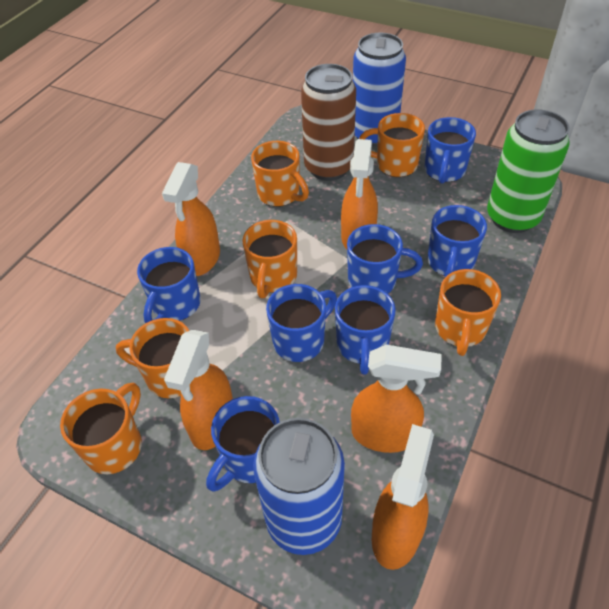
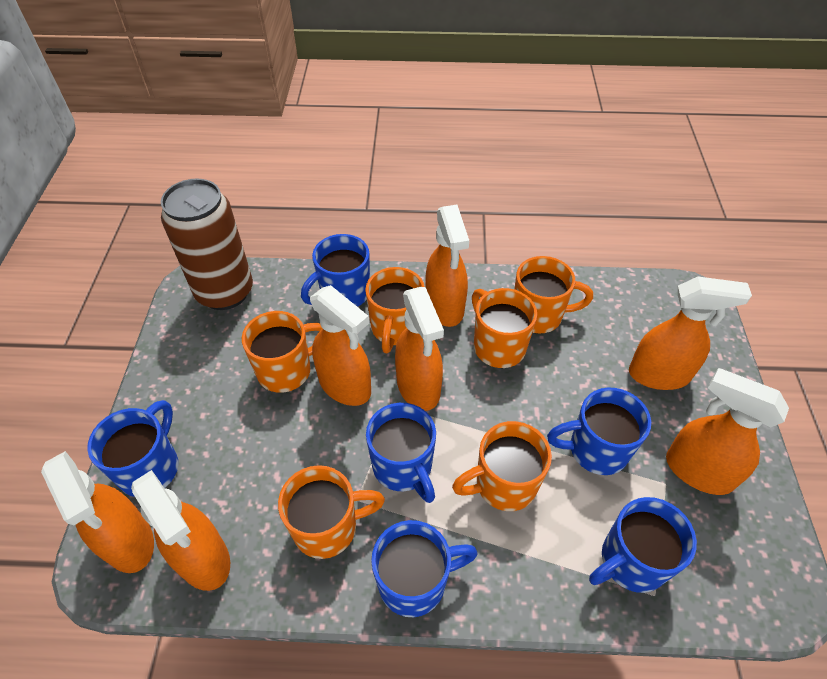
blue can: 2 -> 0
blue mug: 7 -> 6
green can: 1 -> 0
orange spray bottle: 5 -> 7

